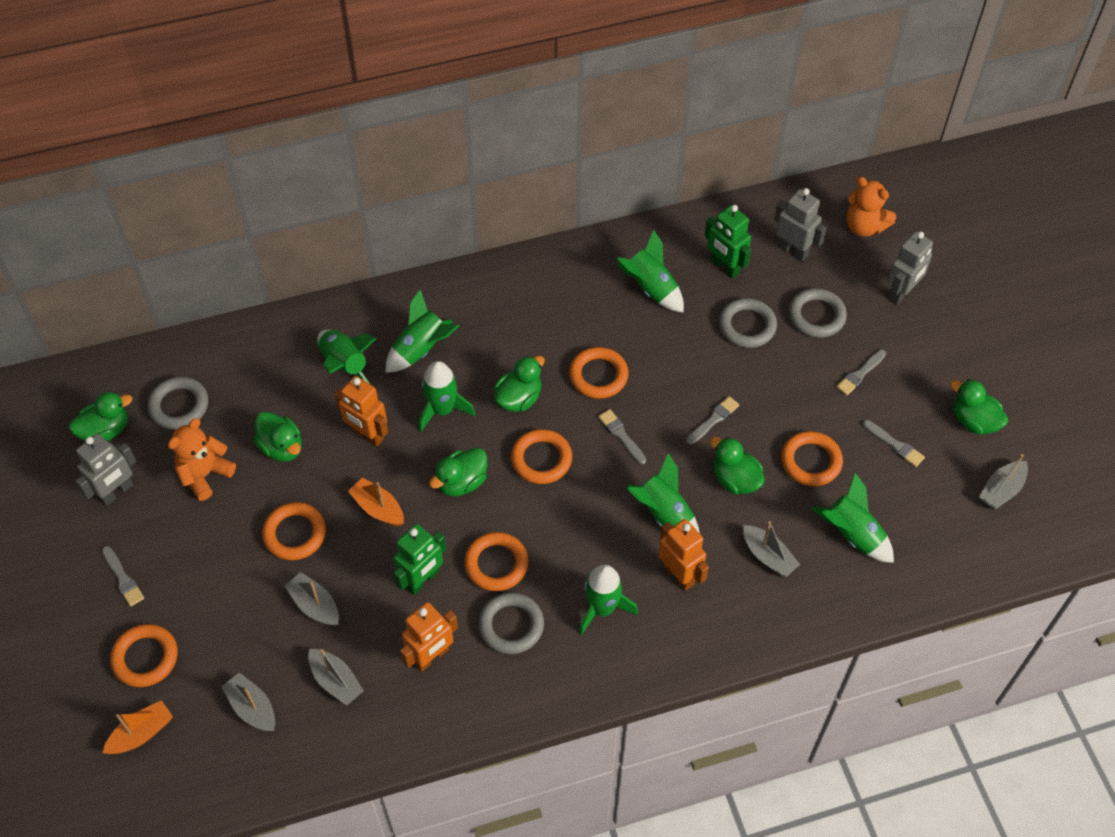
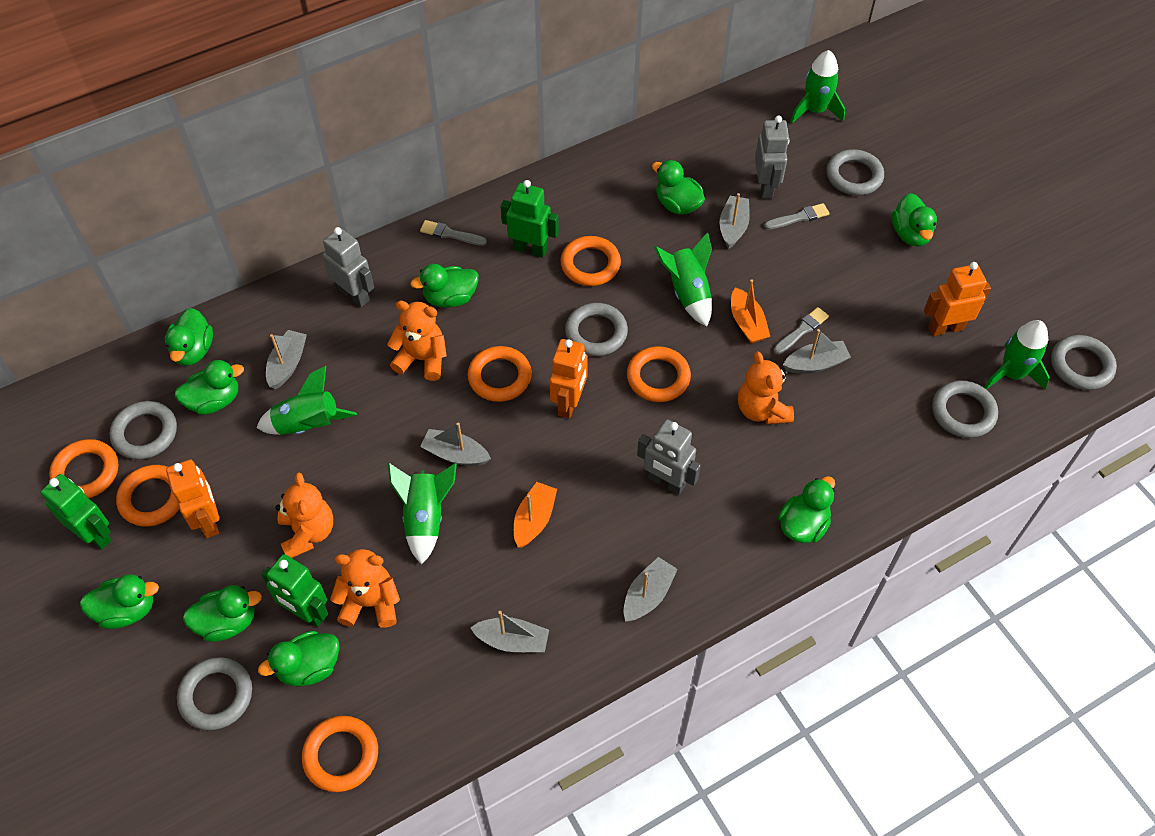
green duck: 6 -> 9
green robot: 2 -> 3
green rocket: 7 -> 5
grey boat: 5 -> 6
grey brush: 5 -> 3
grey ring: 4 -> 6
orange teddy bear: 2 -> 4

